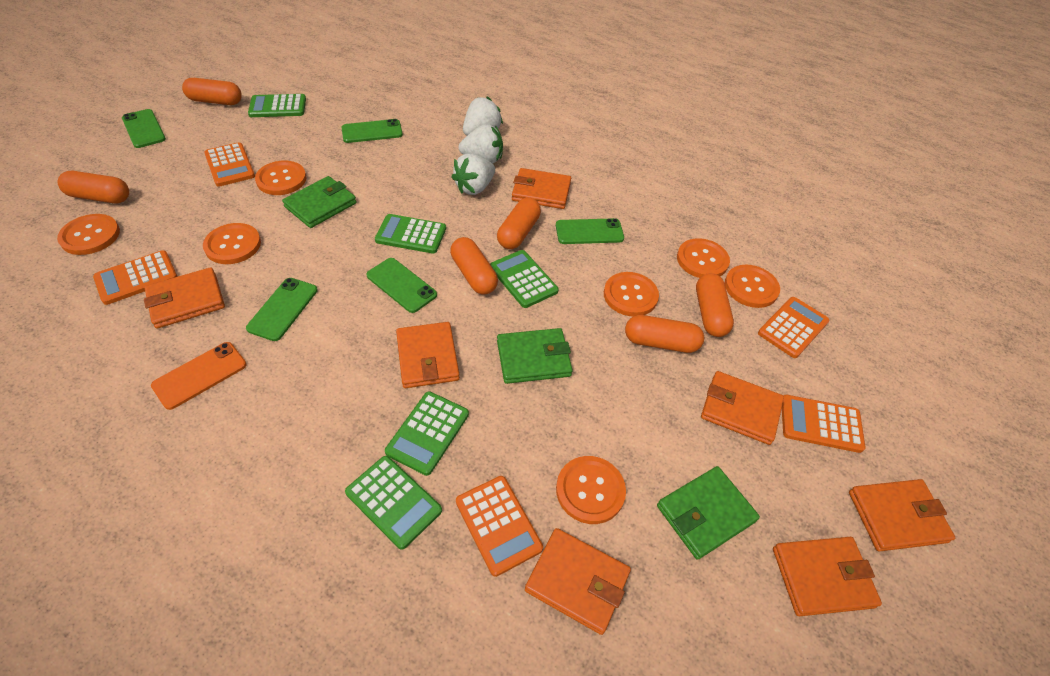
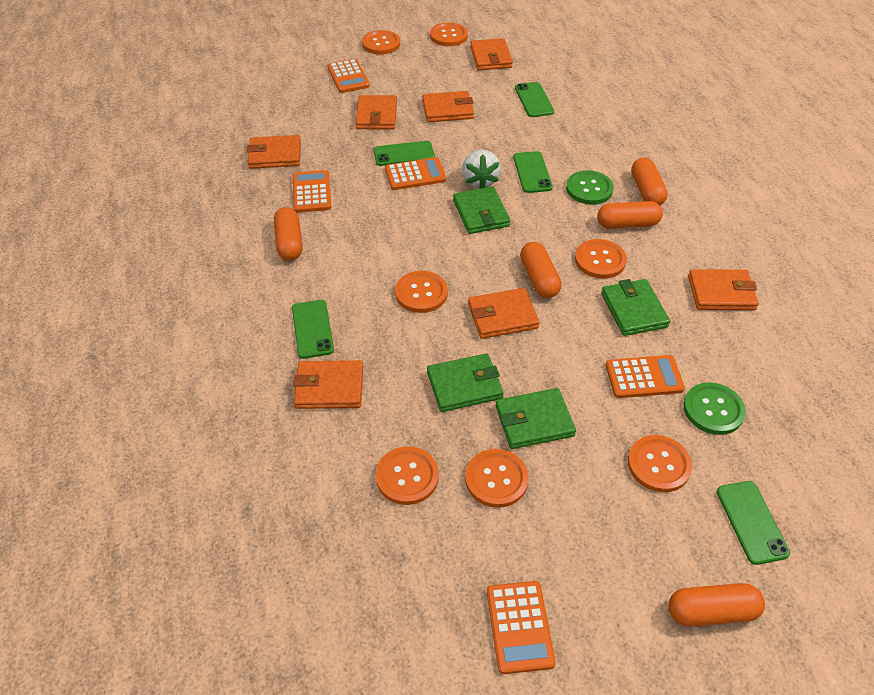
green button: 0 -> 2
green calculator: 5 -> 0
green wallet: 3 -> 4
orange capsule: 6 -> 5
orange phone: 1 -> 0
white strawberry: 3 -> 1

